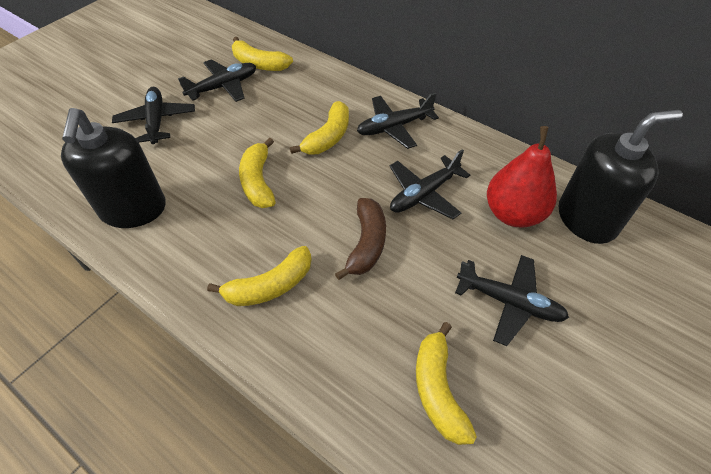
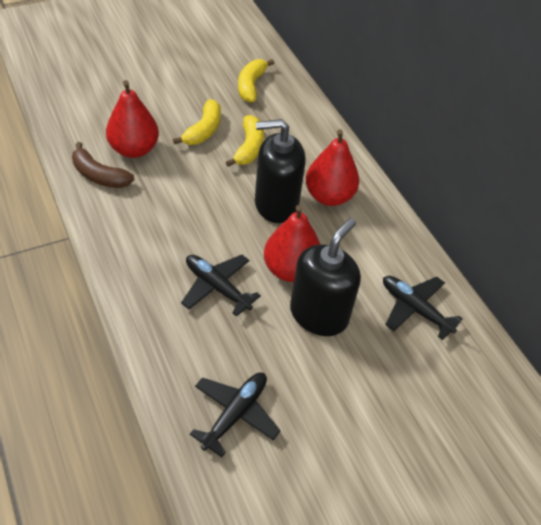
black plane: 5 -> 3
red pear: 1 -> 3
yellow banana: 5 -> 3

